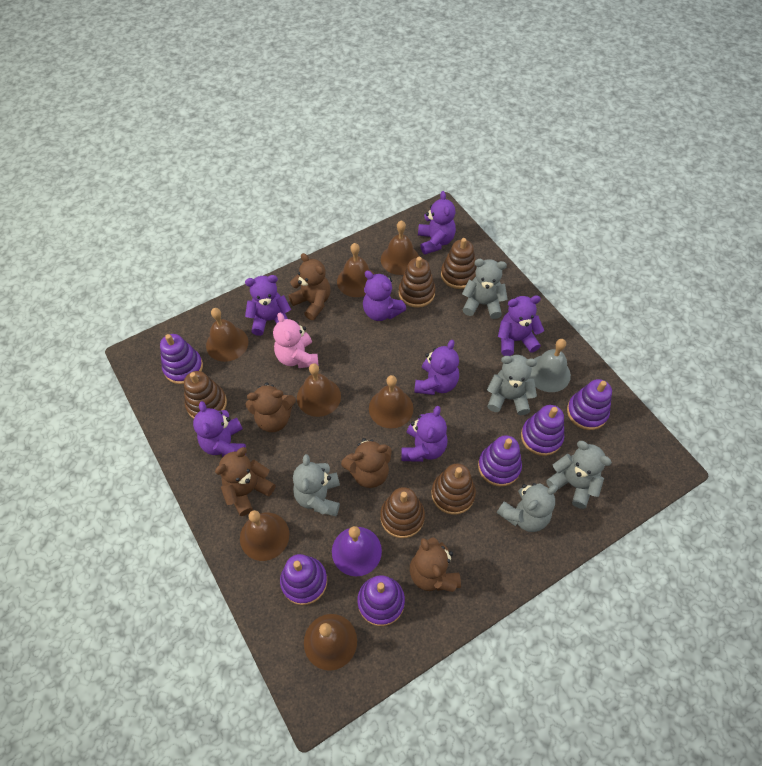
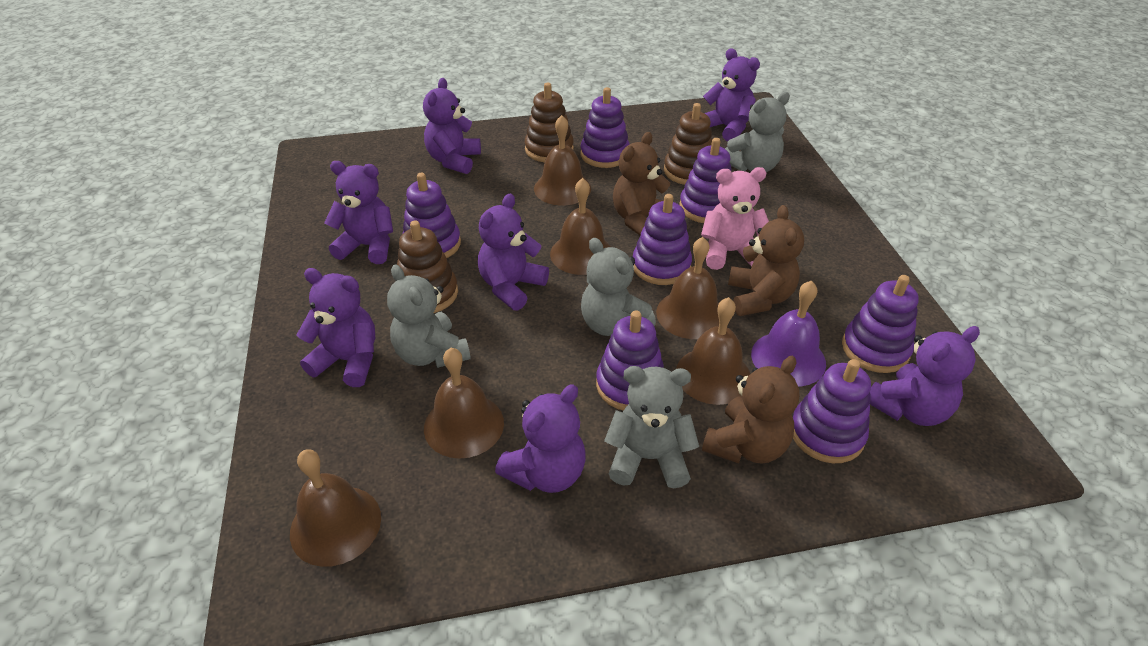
brown bell: 7 -> 6
brown stacking toy: 5 -> 3
brown teddy bear: 5 -> 3
grey bell: 1 -> 0
grey teddy bear: 5 -> 4
purple stacking toy: 6 -> 7

